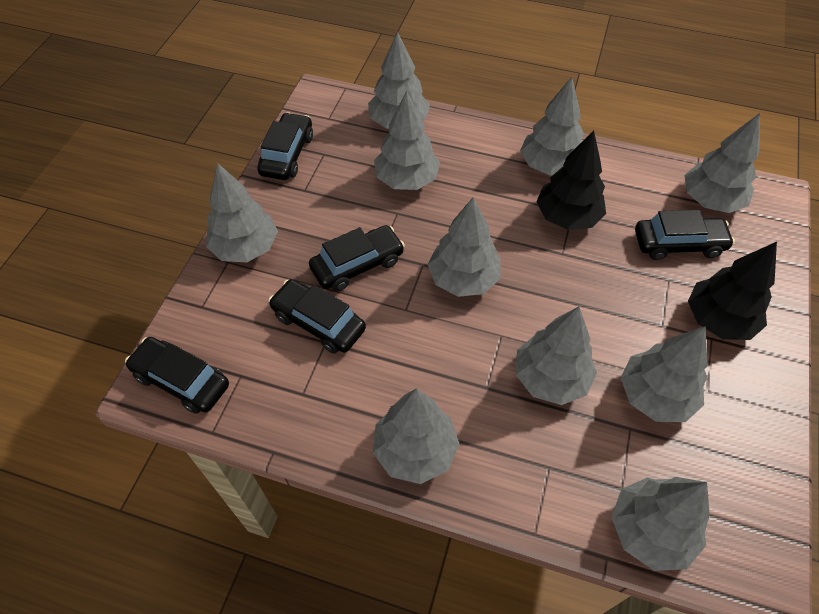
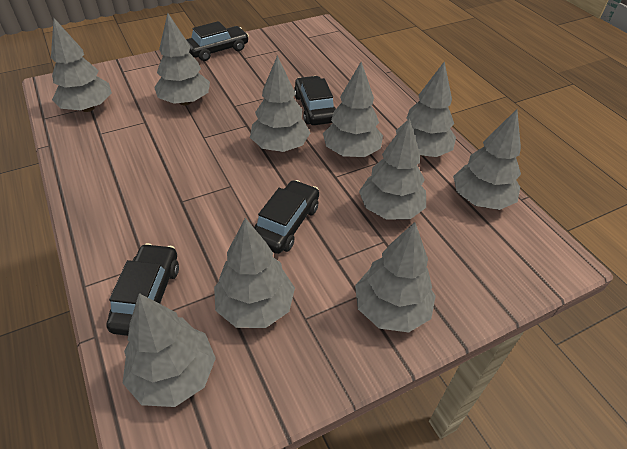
black car: 5 -> 4
black tree: 2 -> 0

